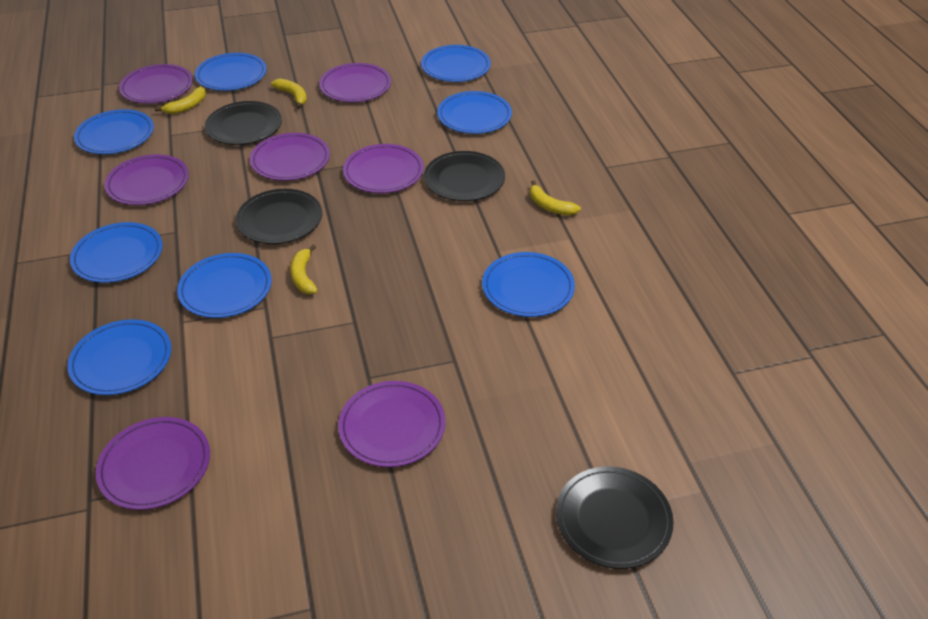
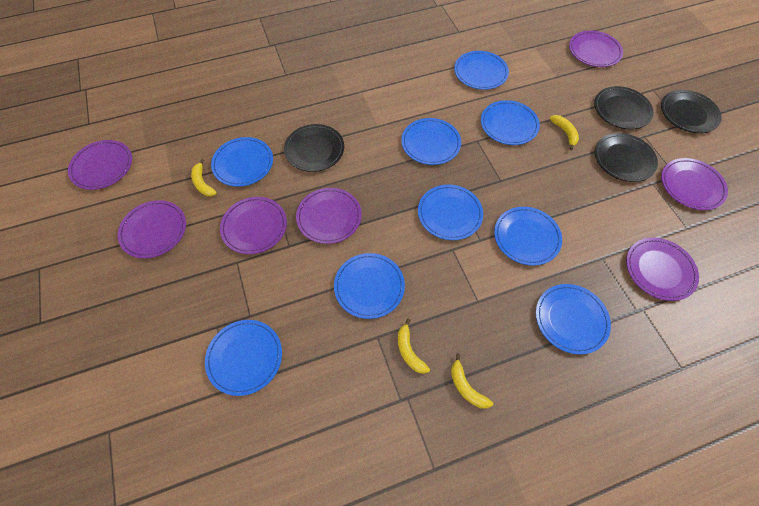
blue plate: 8 -> 9

